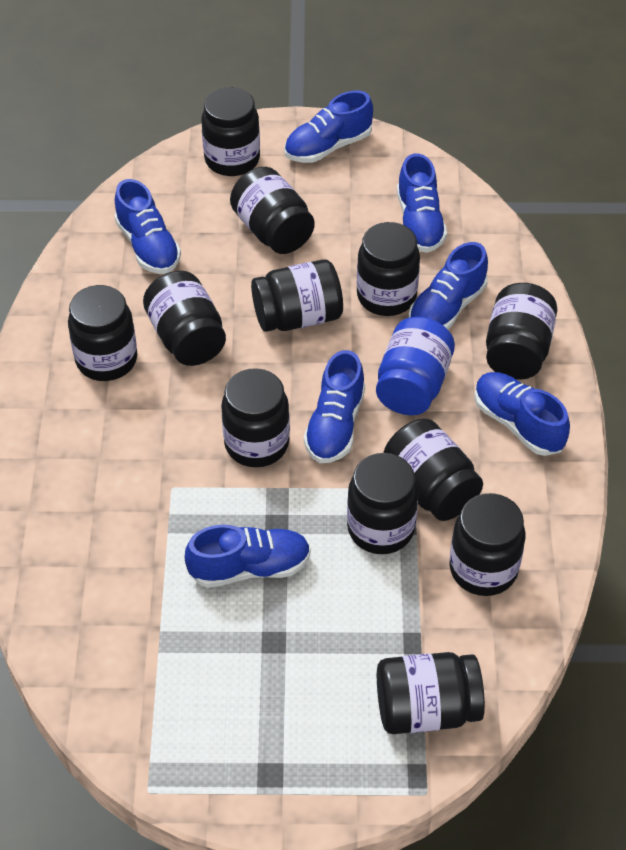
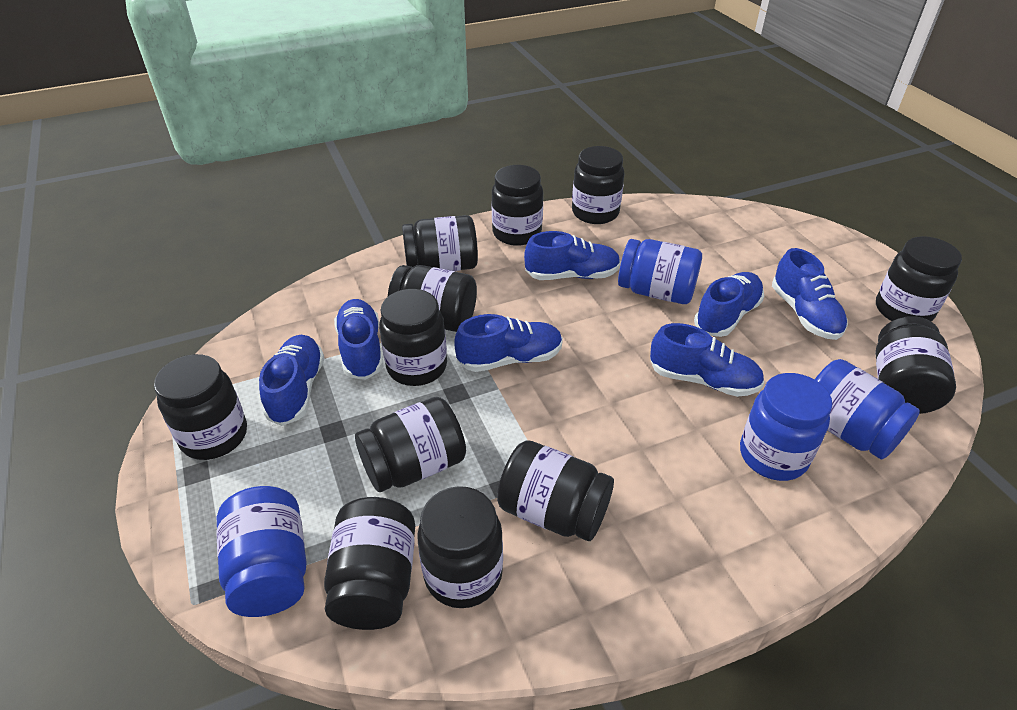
blue jar: 1 -> 4

